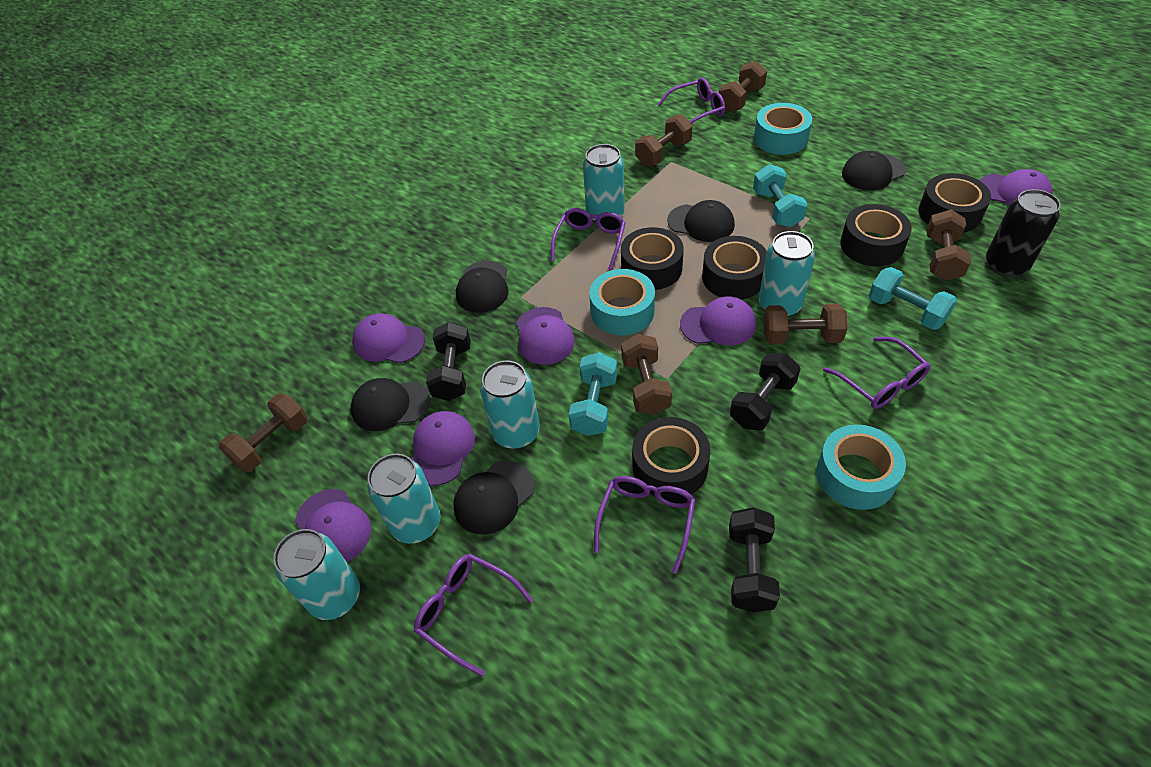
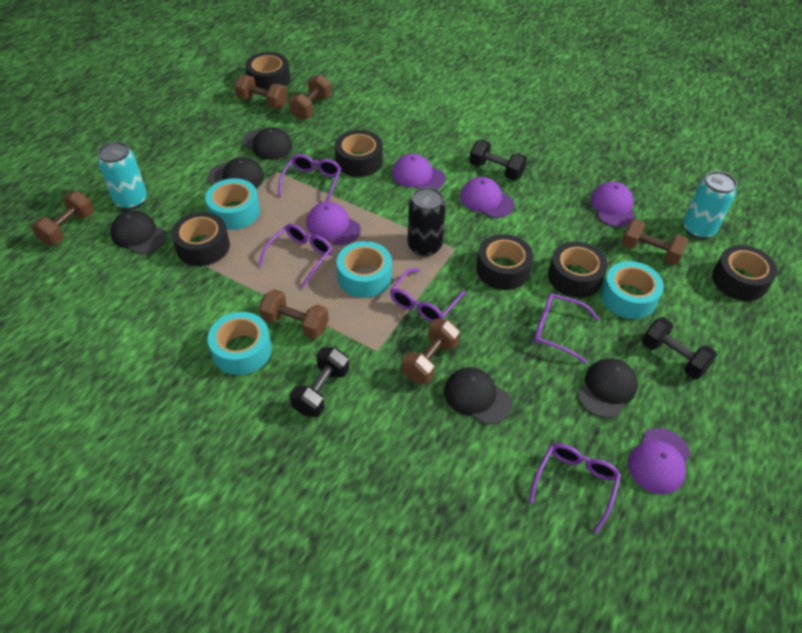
black tape: 5 -> 6
purple cap: 6 -> 5
turquoise can: 5 -> 2
turquoise dumbbell: 3 -> 0
turquoise tape: 3 -> 4

